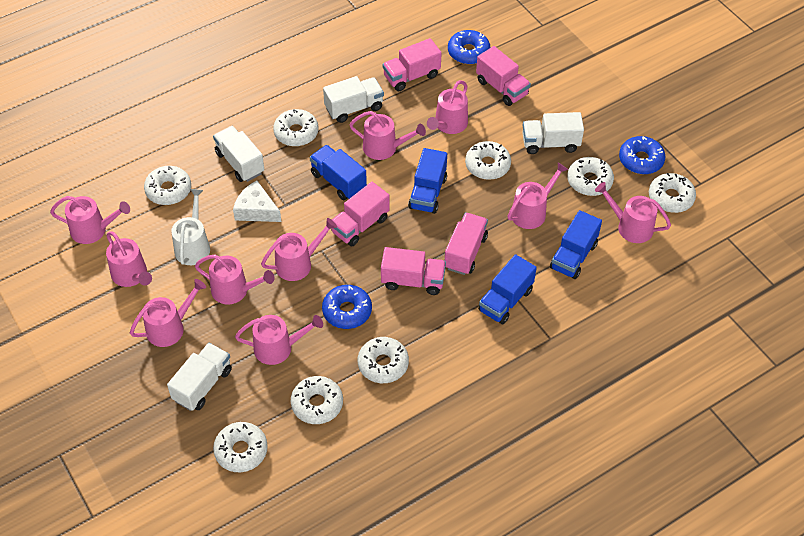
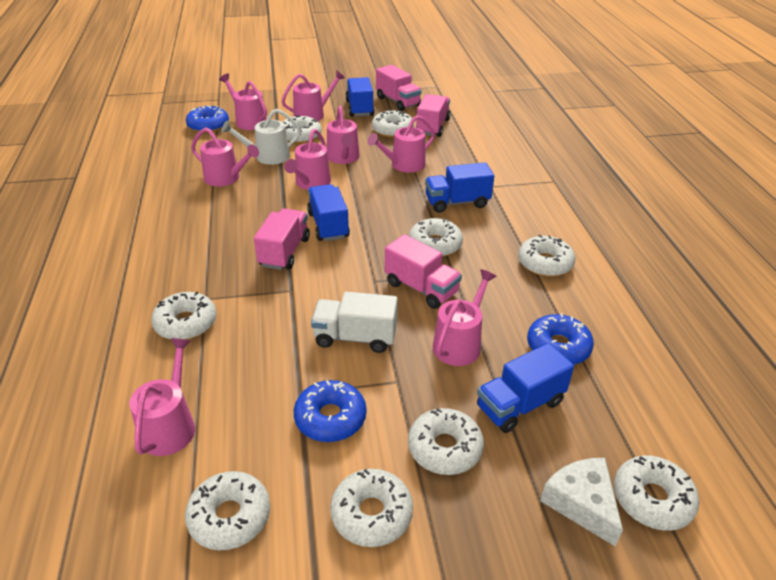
pink truck: 5 -> 4
pink watering can: 10 -> 8
white donut: 8 -> 9
white truck: 4 -> 1

